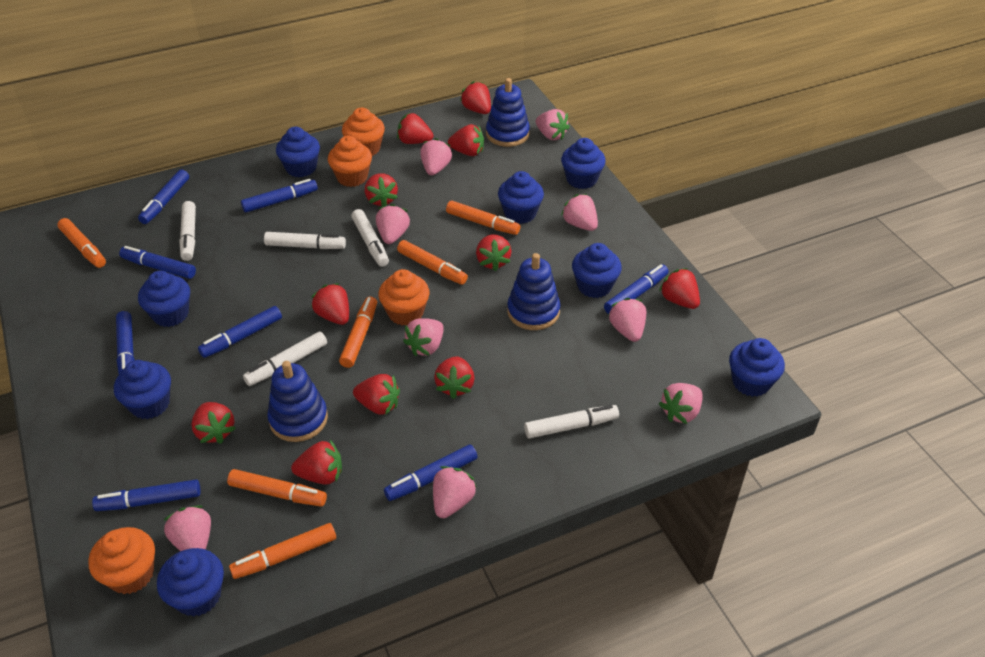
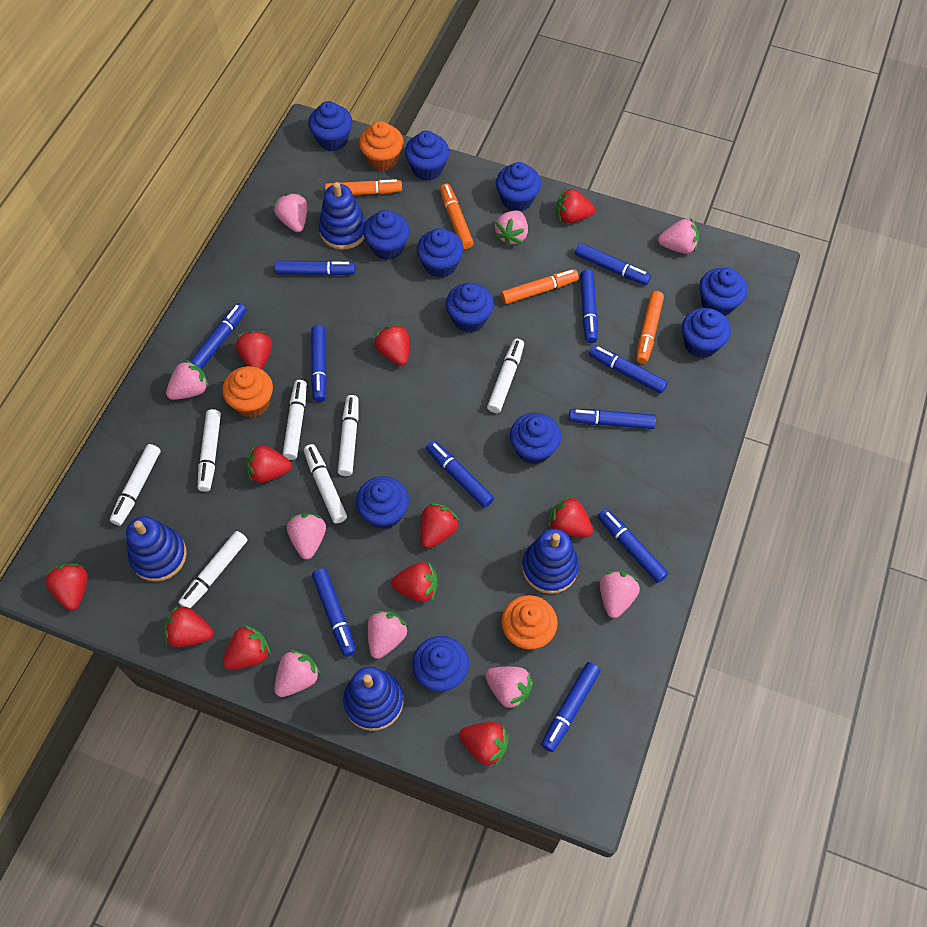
blue cupcake: 8 -> 11
blue marker: 8 -> 11
blue stacking toy: 3 -> 4
orange cupcake: 4 -> 3
orange marker: 6 -> 4
white marker: 5 -> 7

